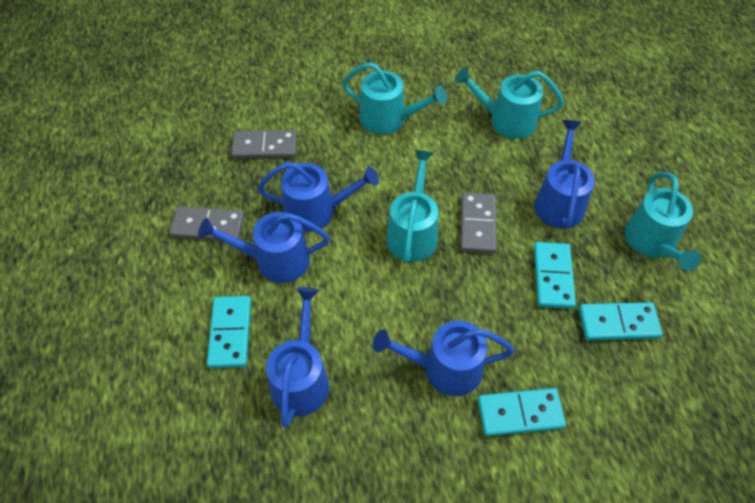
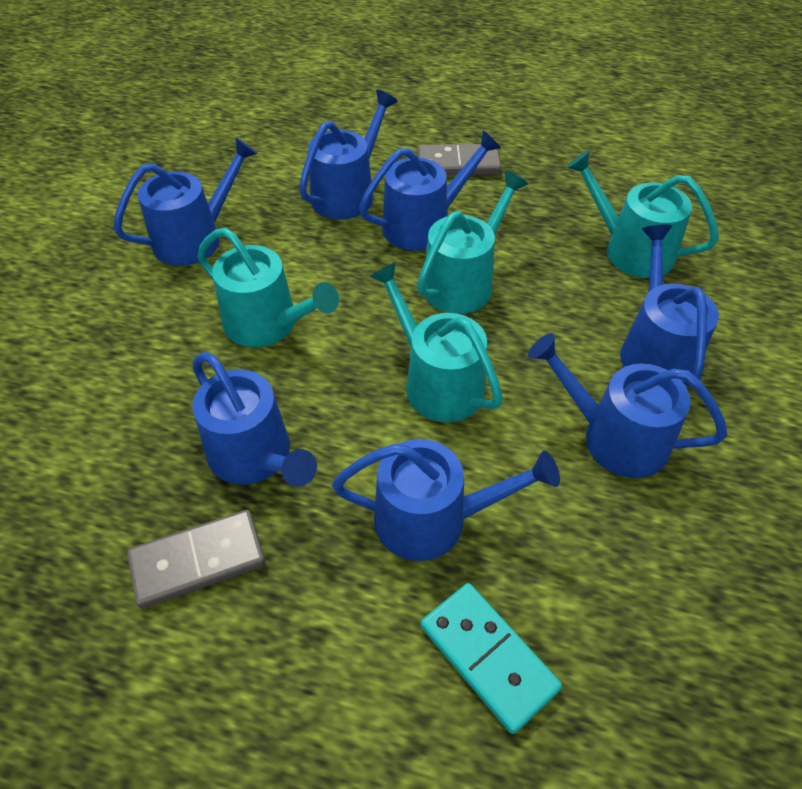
blue watering can: 5 -> 7
grey domino: 3 -> 2
turquoise domino: 4 -> 1

